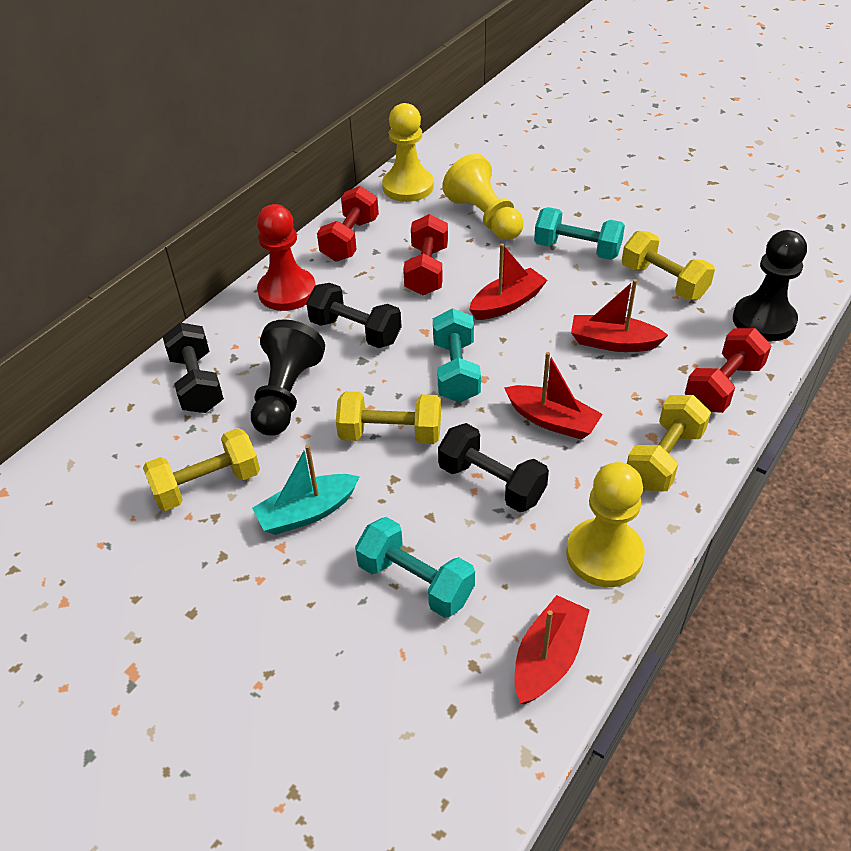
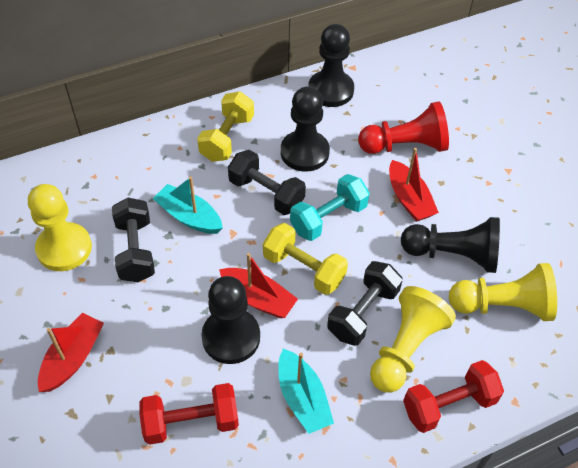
black pawn: 2 -> 4
red boat: 4 -> 3
red dumbbell: 3 -> 2
turquoise boat: 1 -> 2
turquoise dumbbell: 3 -> 1
yellow dumbbell: 4 -> 2

